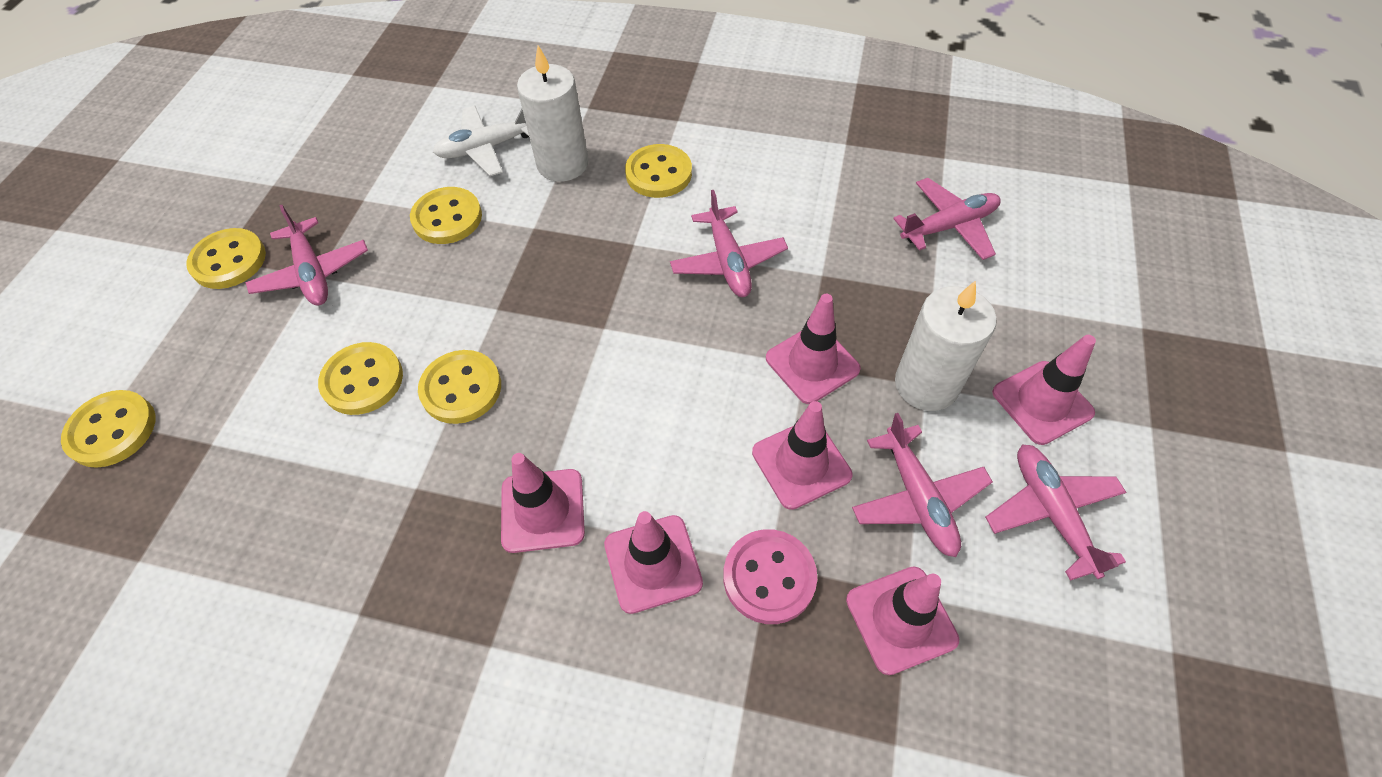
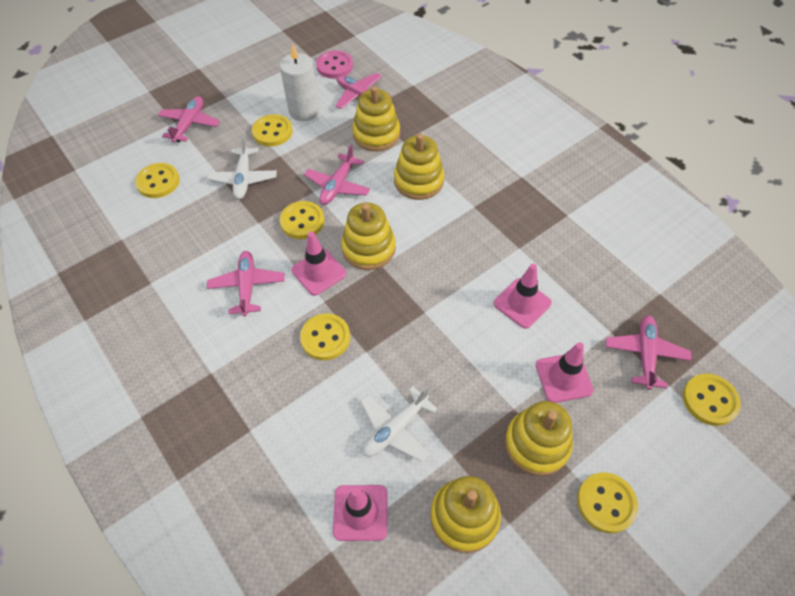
pink traffic cone: 6 -> 4
white candle: 2 -> 1
white plane: 1 -> 2
yellow stacking toy: 0 -> 5

